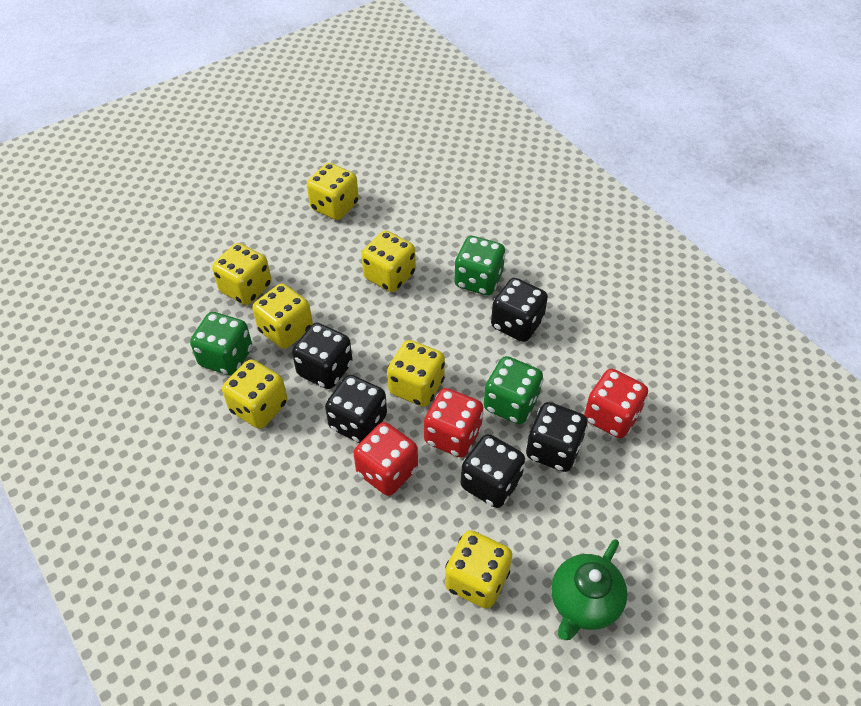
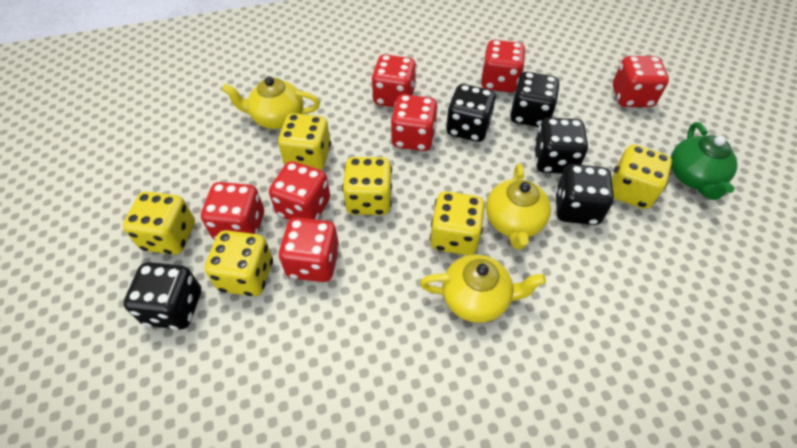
green dice: 3 -> 0
red dice: 3 -> 7
yellow dice: 7 -> 6
yellow teapot: 0 -> 3

